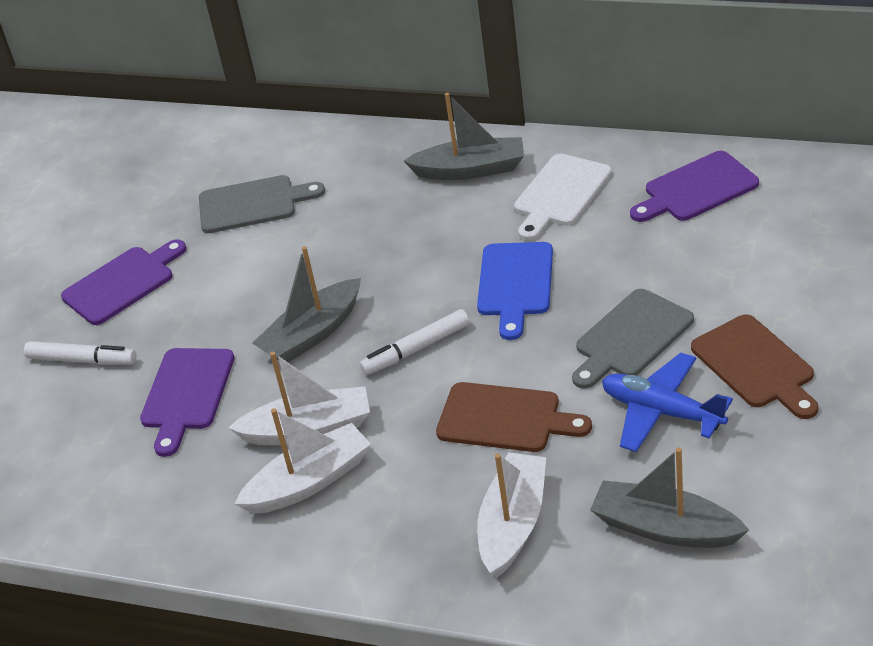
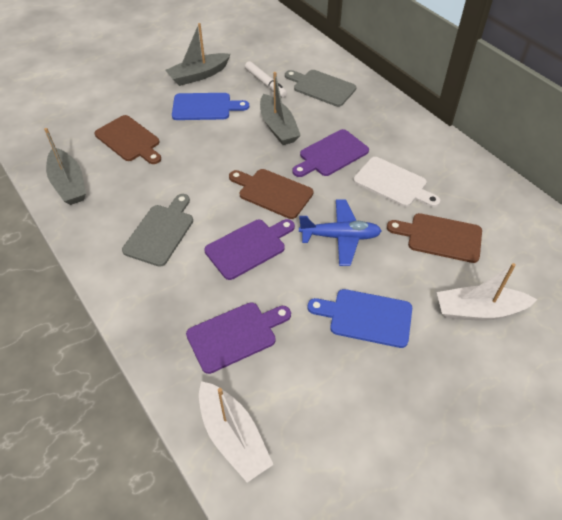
blue cutting board: 1 -> 2
brown cutting board: 2 -> 3
white boat: 3 -> 2
white marker: 2 -> 1

